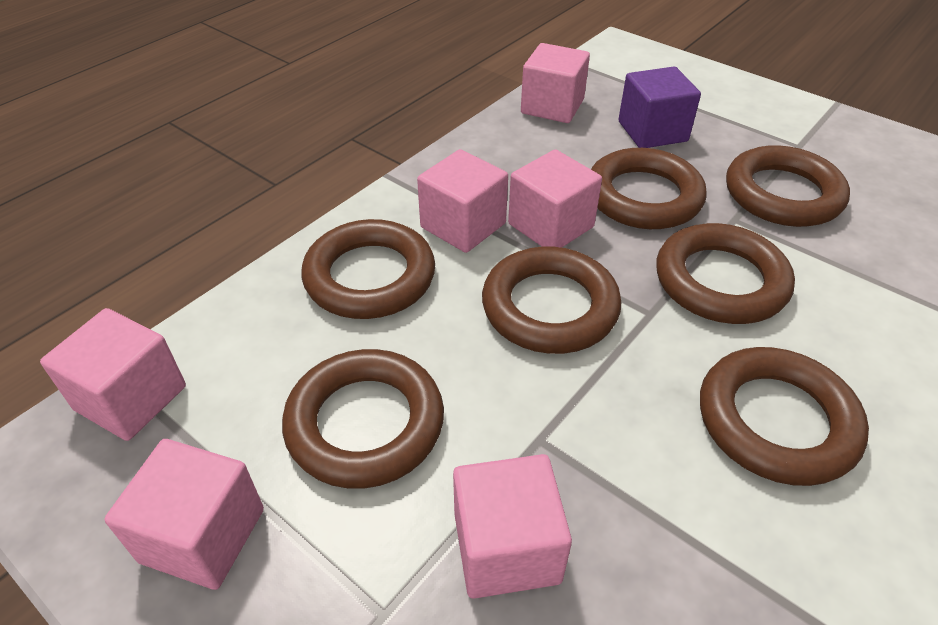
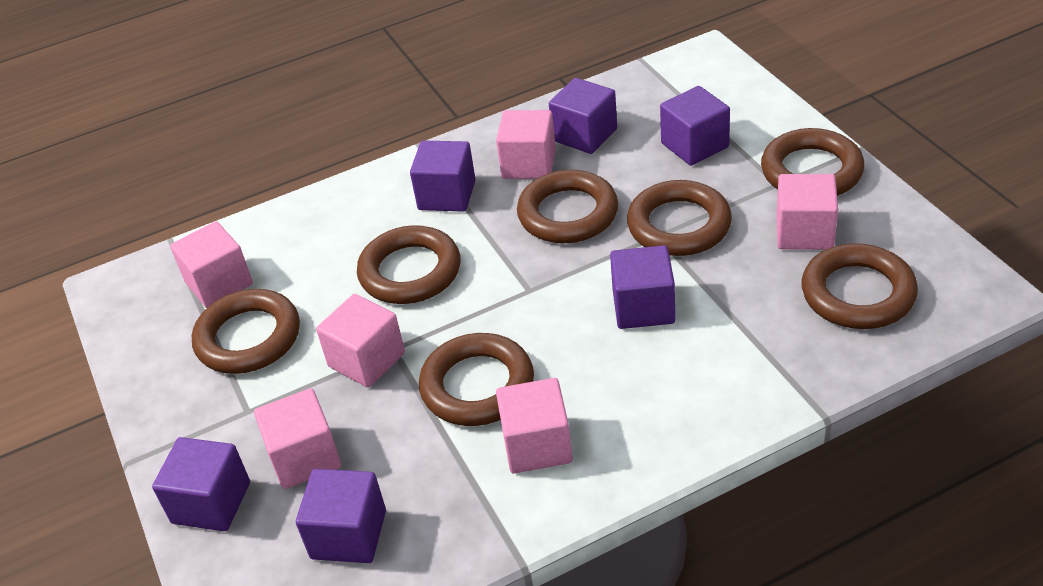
purple cube: 1 -> 6

